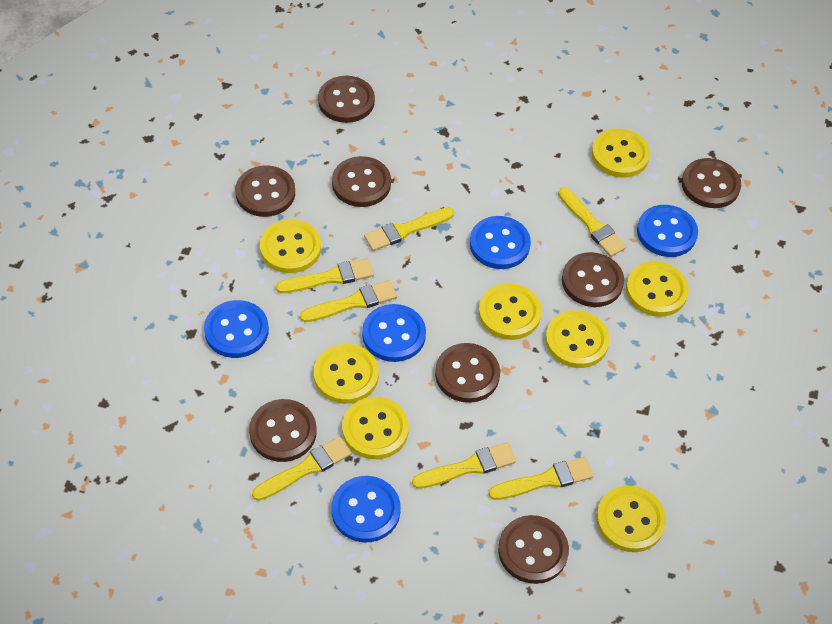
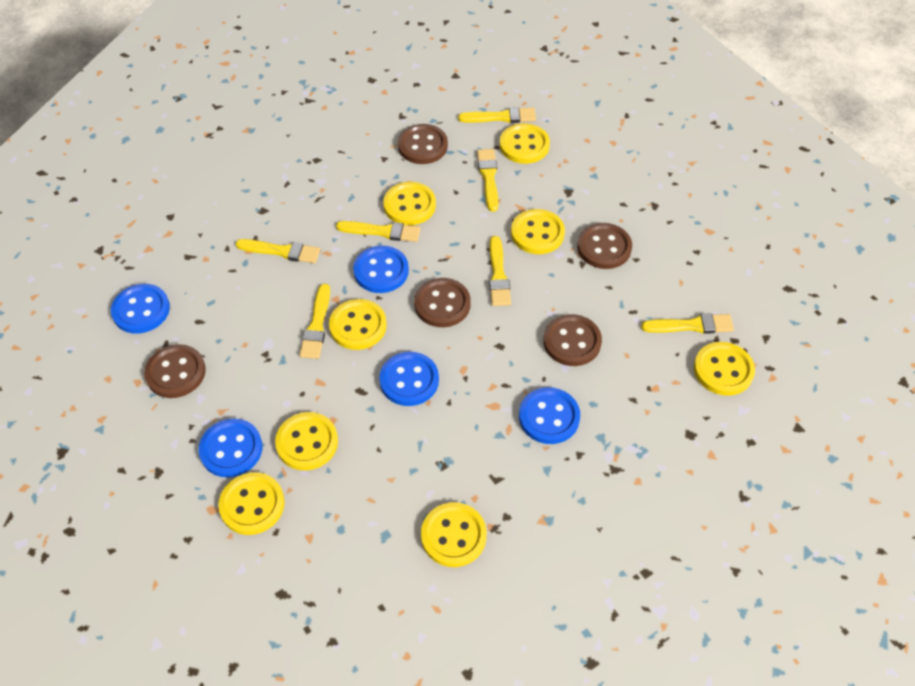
brown button: 8 -> 5

